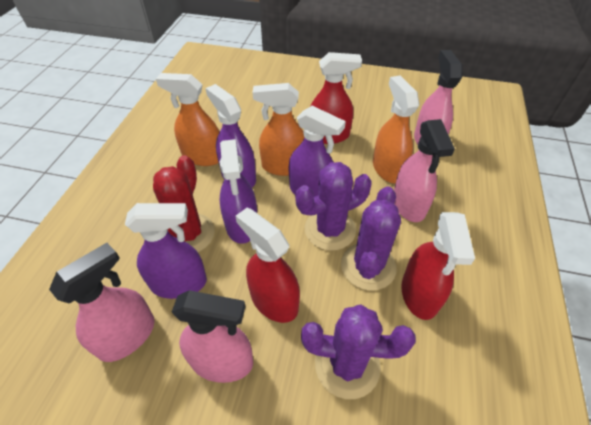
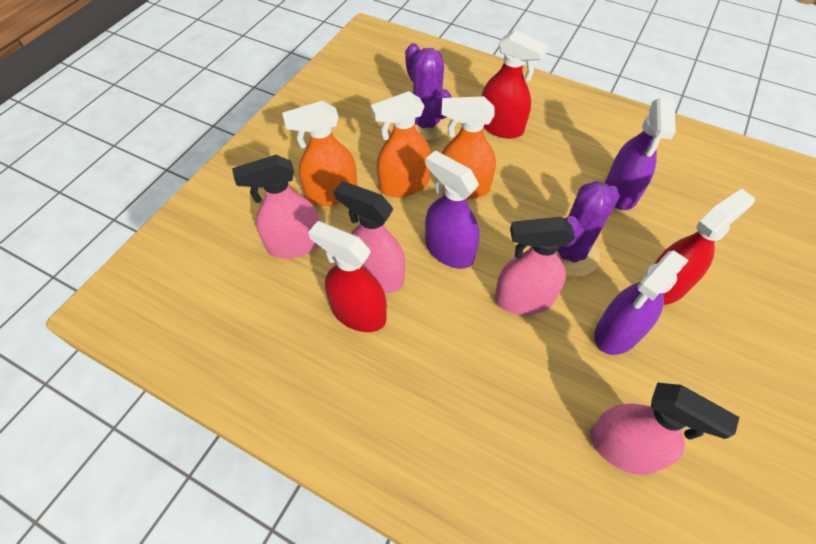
purple cactus: 3 -> 2
purple spray bottle: 4 -> 3
red cactus: 1 -> 0

